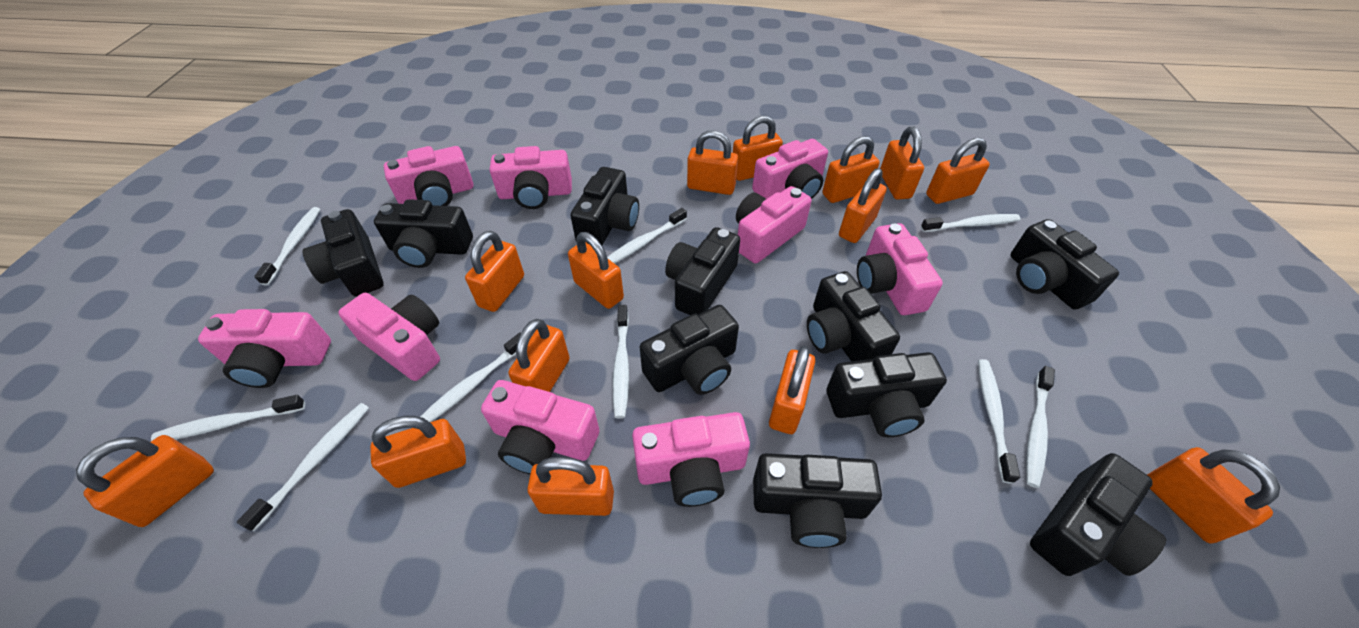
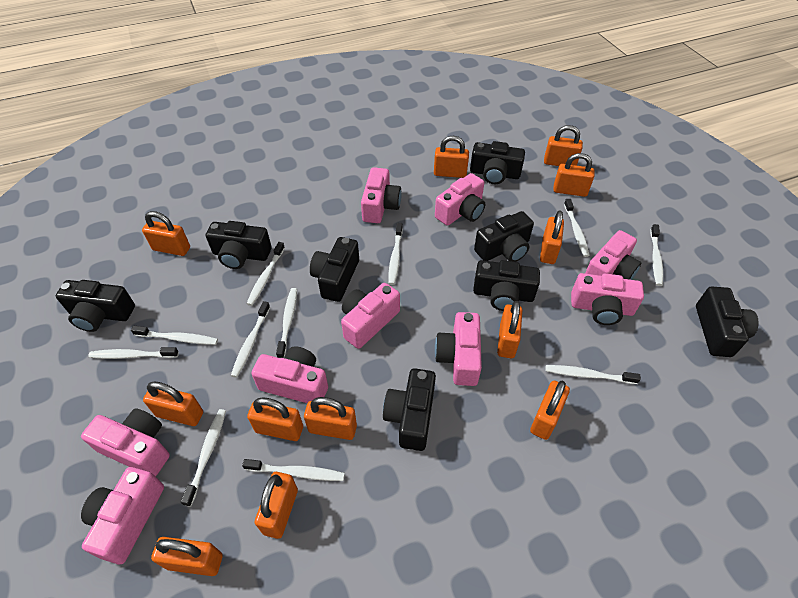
black camera: 10 -> 8
orange padlock: 14 -> 12
white toothbrush: 9 -> 11

